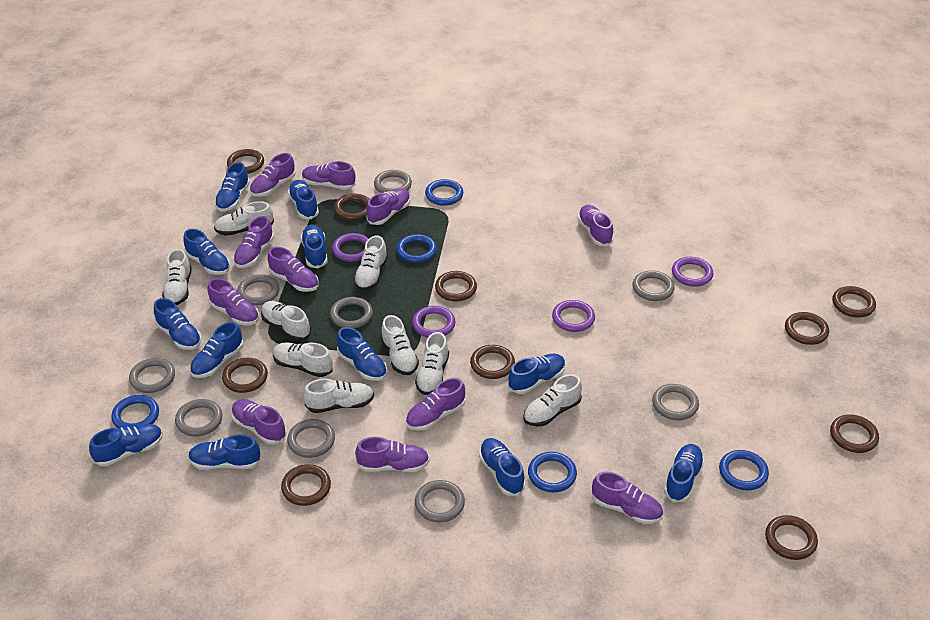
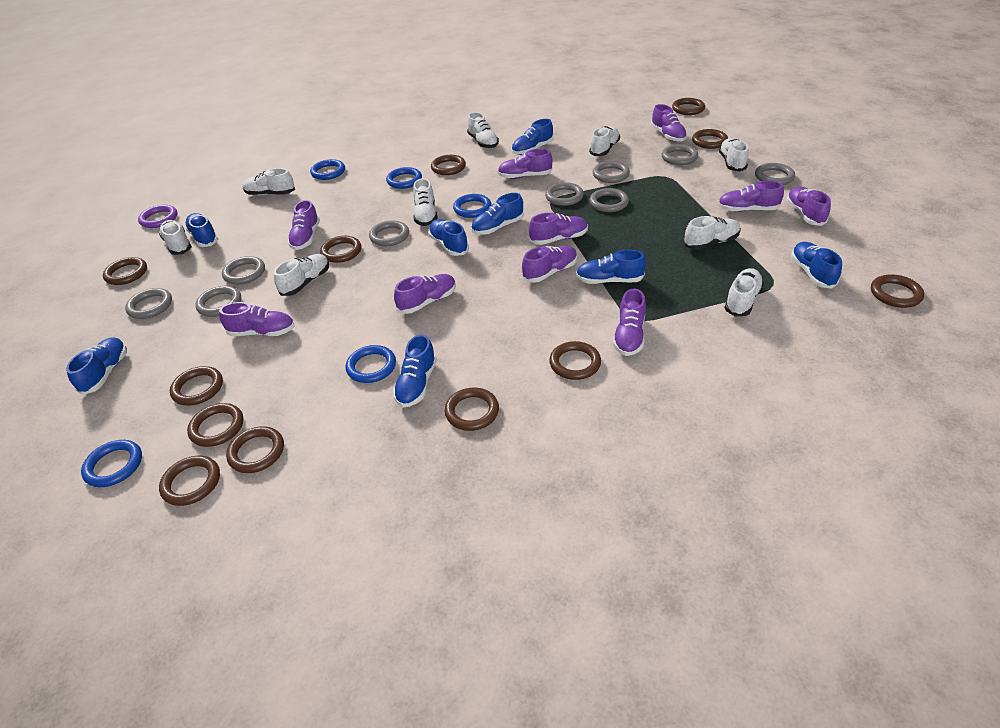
blue shoe: 12 -> 8
brown ring: 10 -> 12
purple ring: 4 -> 1
purple shoe: 11 -> 10

